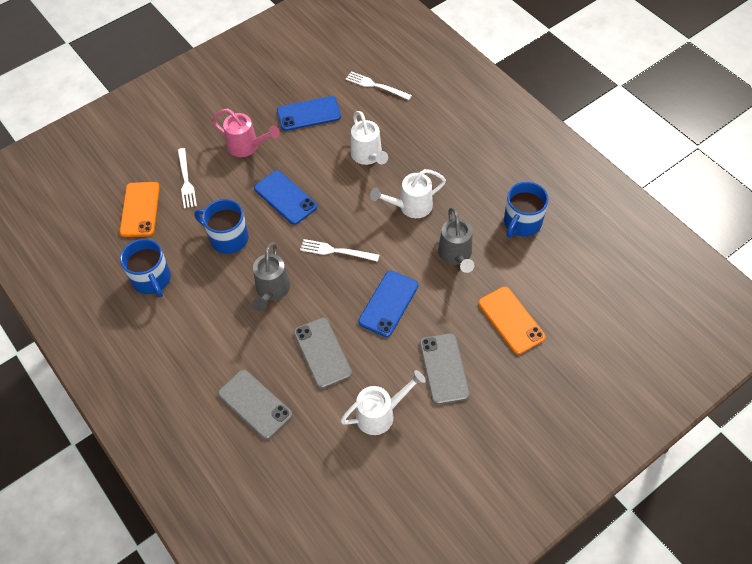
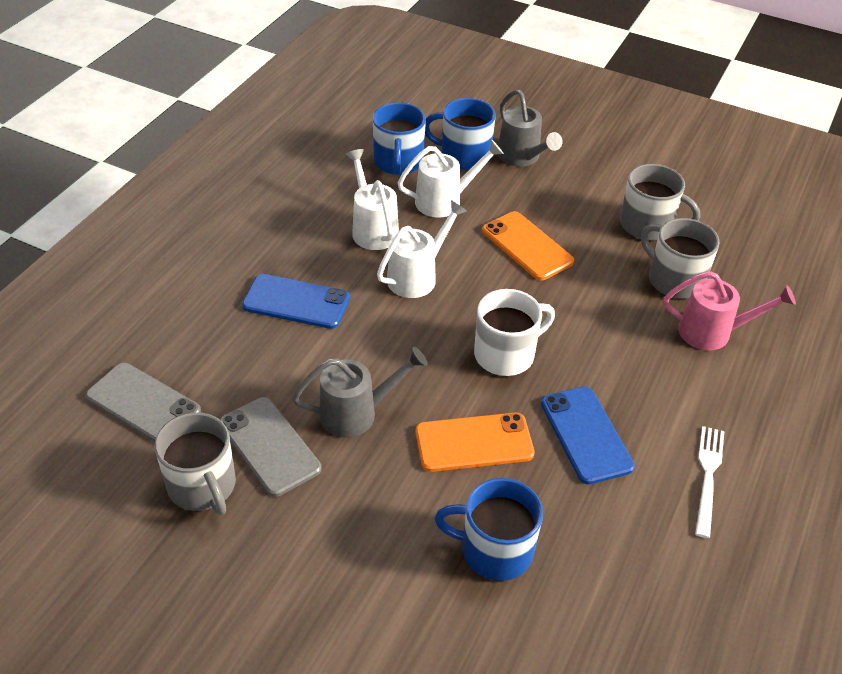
blue phone: 3 -> 2
grey mug: 0 -> 3
grey phone: 3 -> 2
white fork: 3 -> 1
white mug: 0 -> 1

